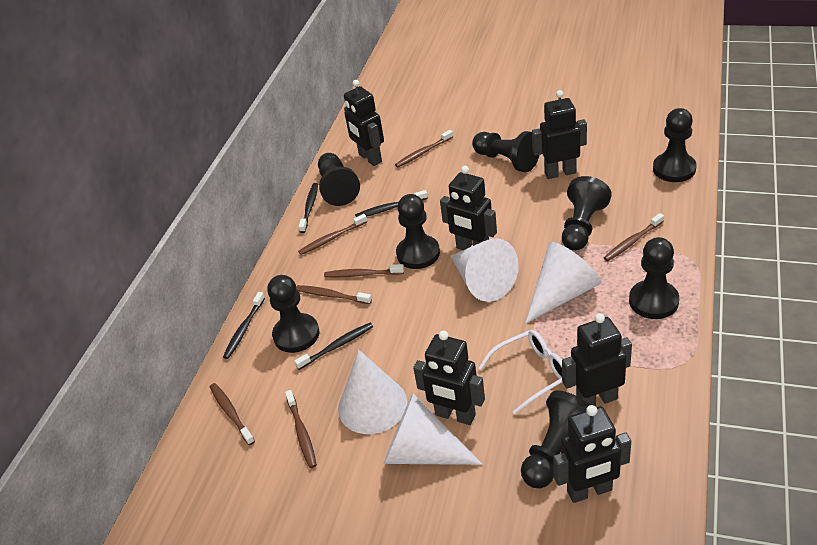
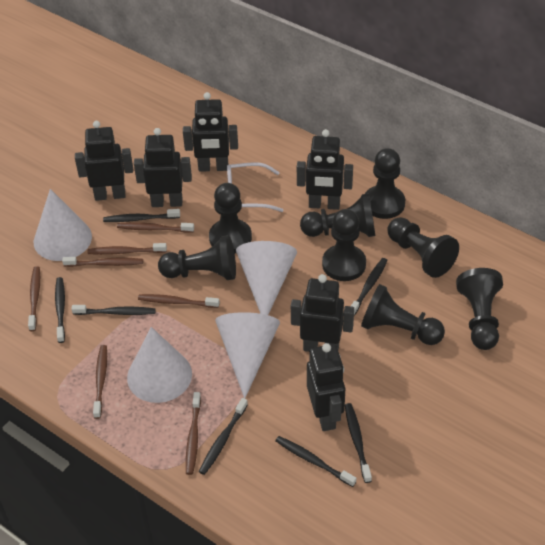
black toothbrush: 4 -> 7

